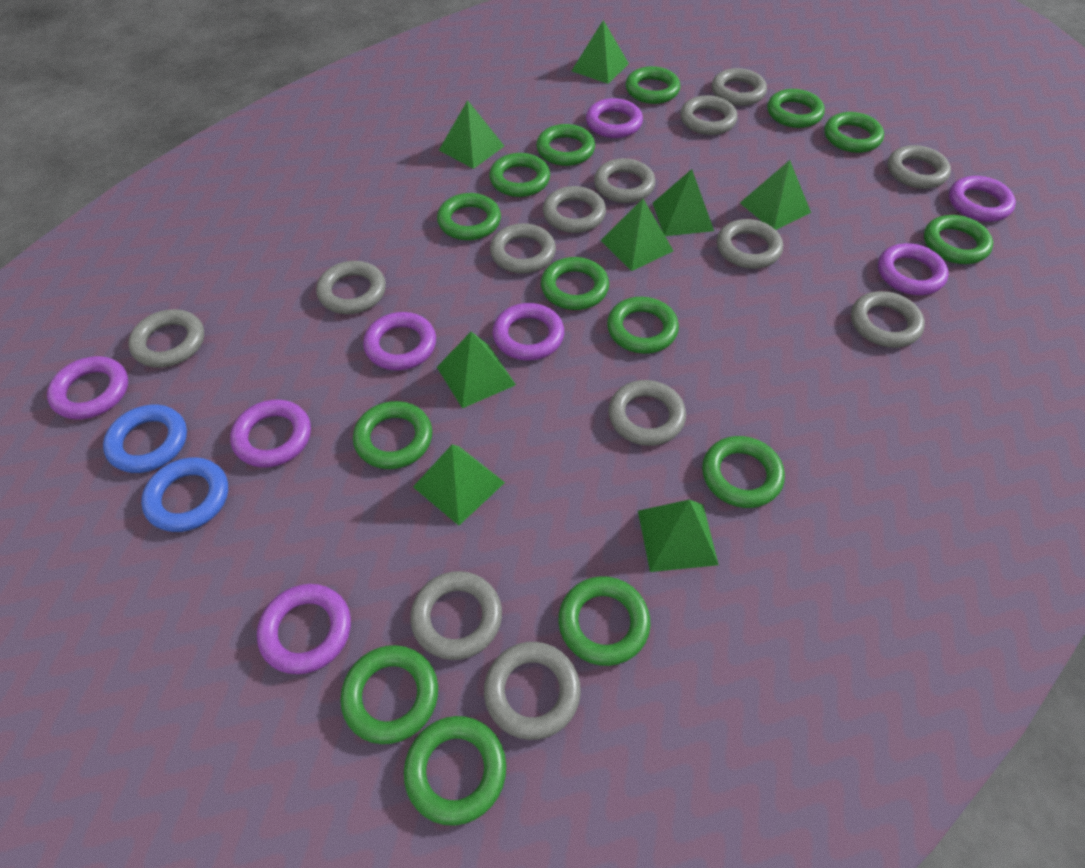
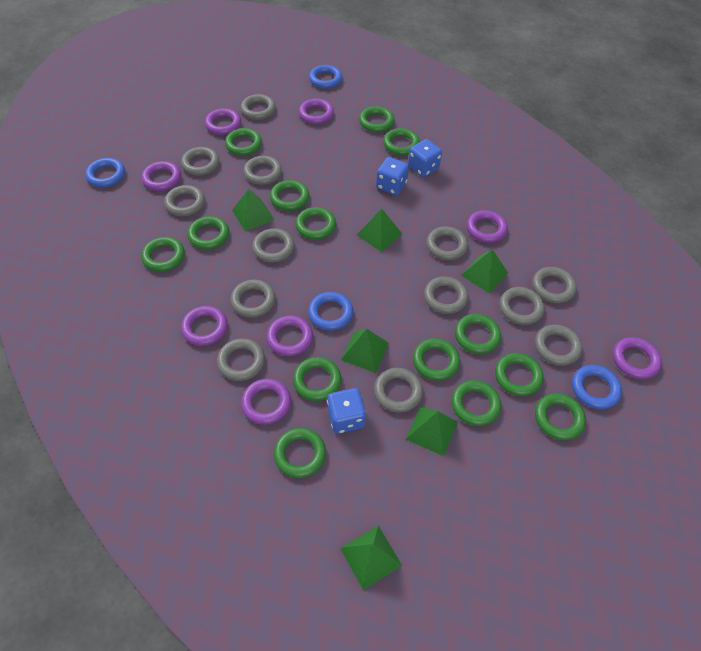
blue dice: 0 -> 3
blue ring: 2 -> 4
green pyramid: 8 -> 6

